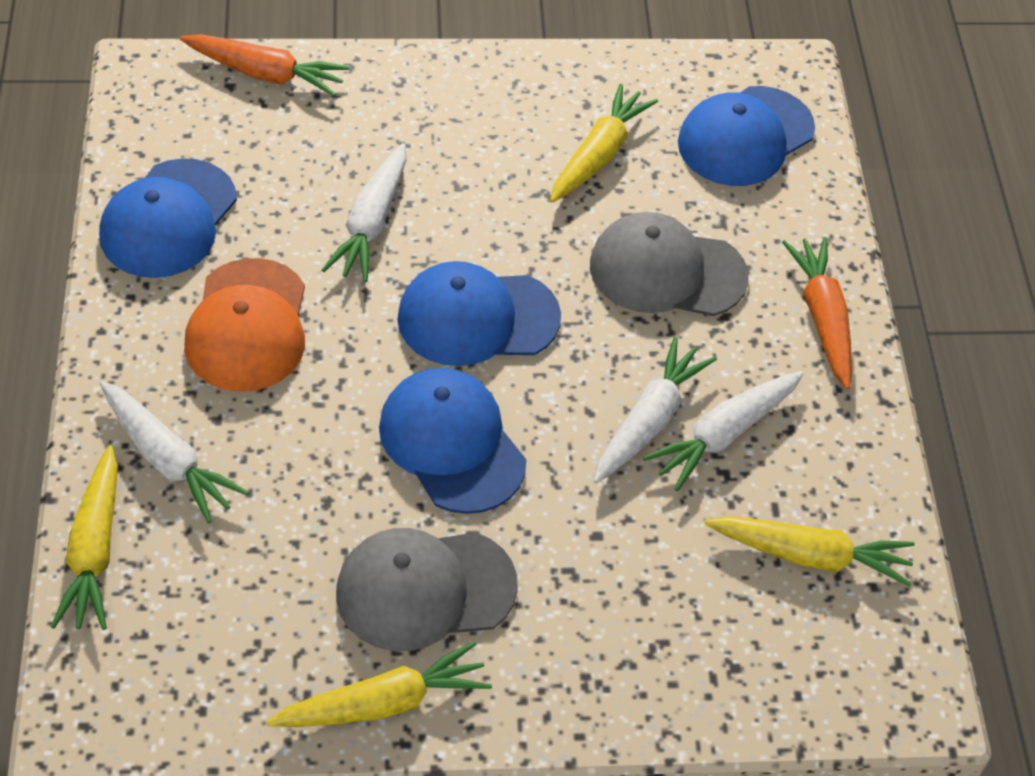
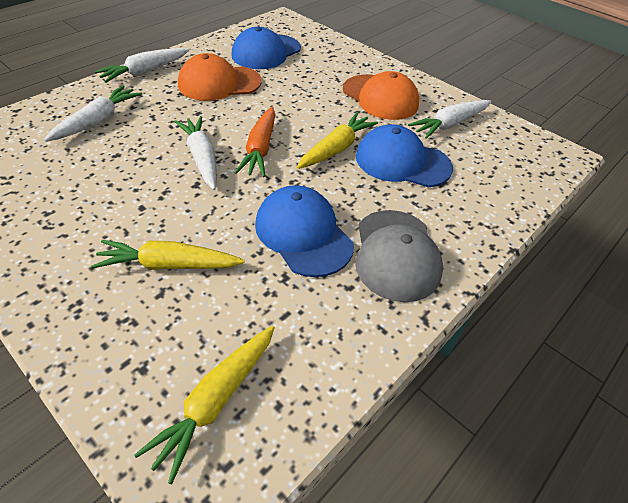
blue cap: 4 -> 3
grey cap: 2 -> 1
orange cap: 1 -> 2
orange carrot: 2 -> 1
yellow carrot: 4 -> 3

